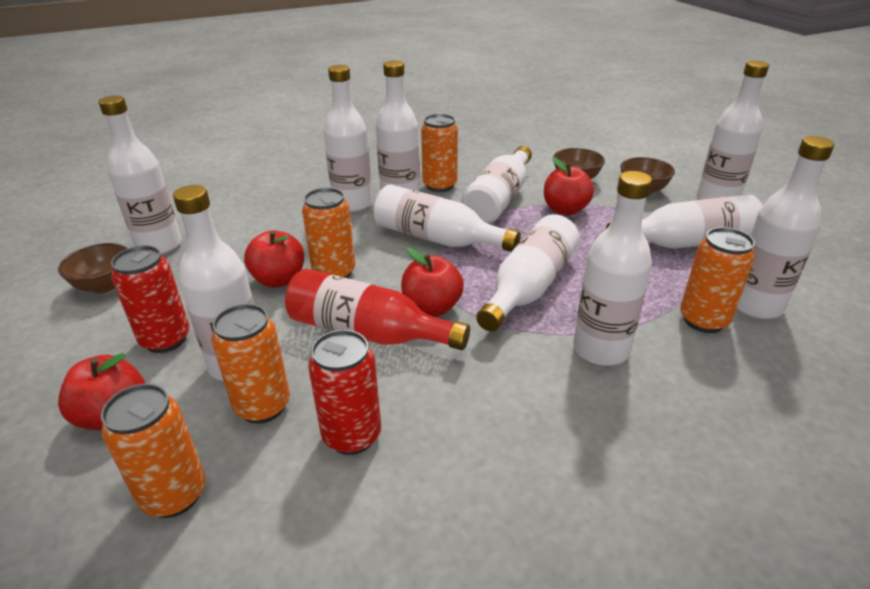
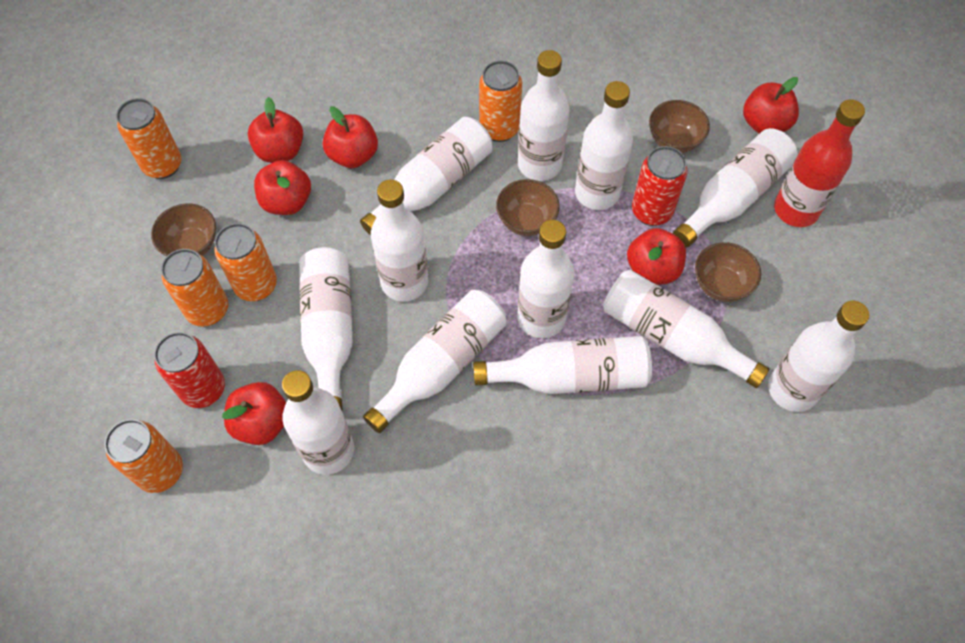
brown bowl: 3 -> 4
red apple: 4 -> 6
white bottle: 11 -> 12

